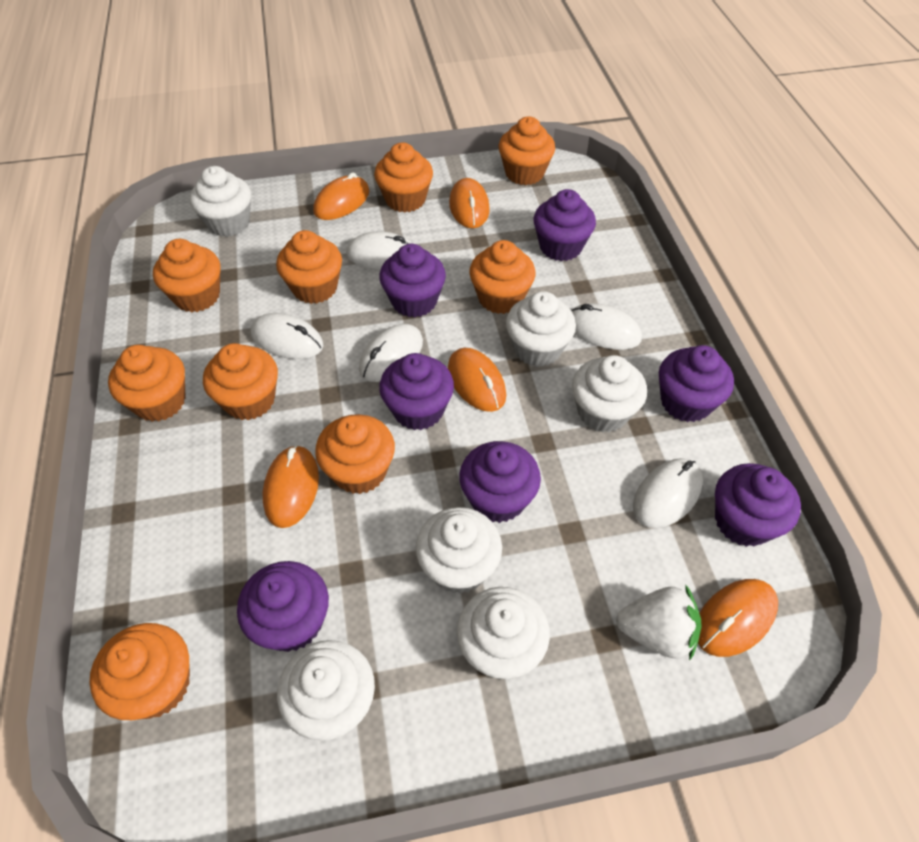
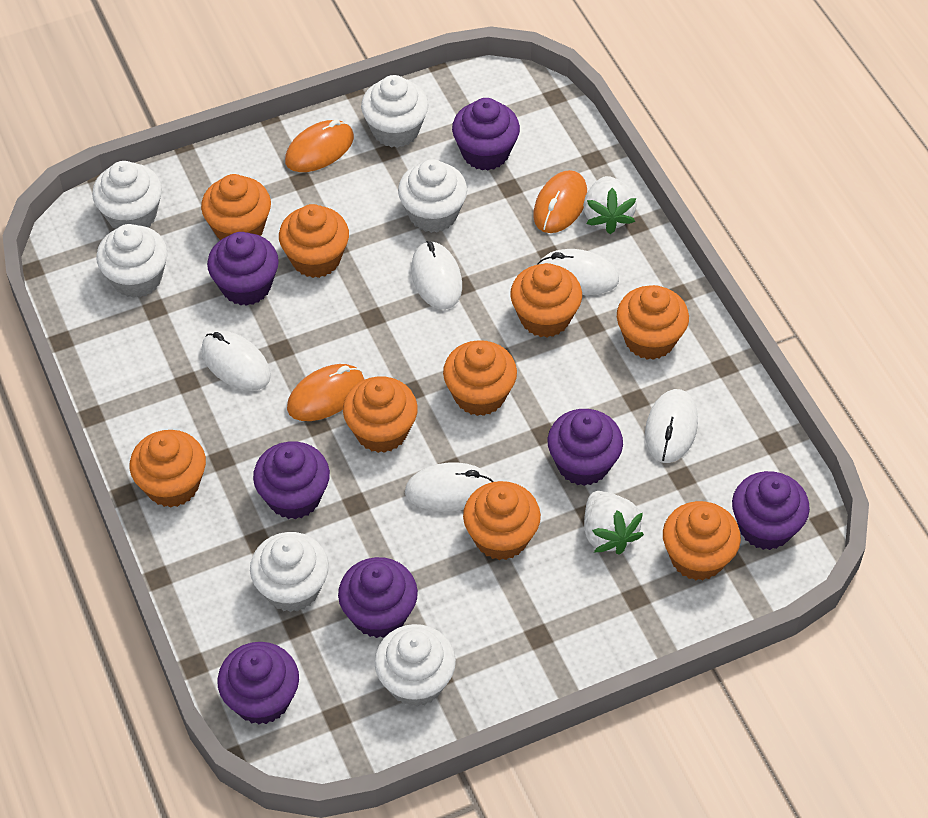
orange mouse: 5 -> 3
white strawberry: 1 -> 2

